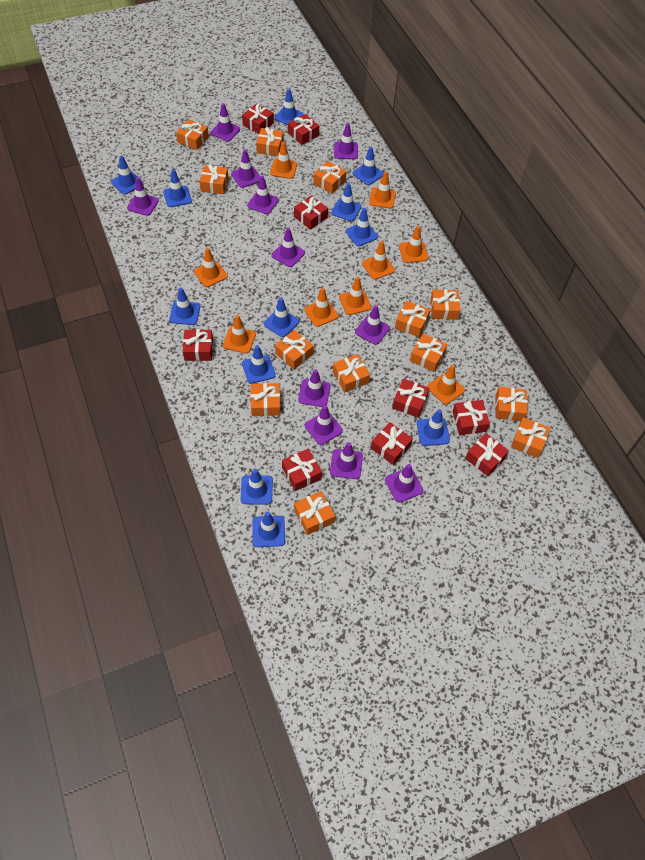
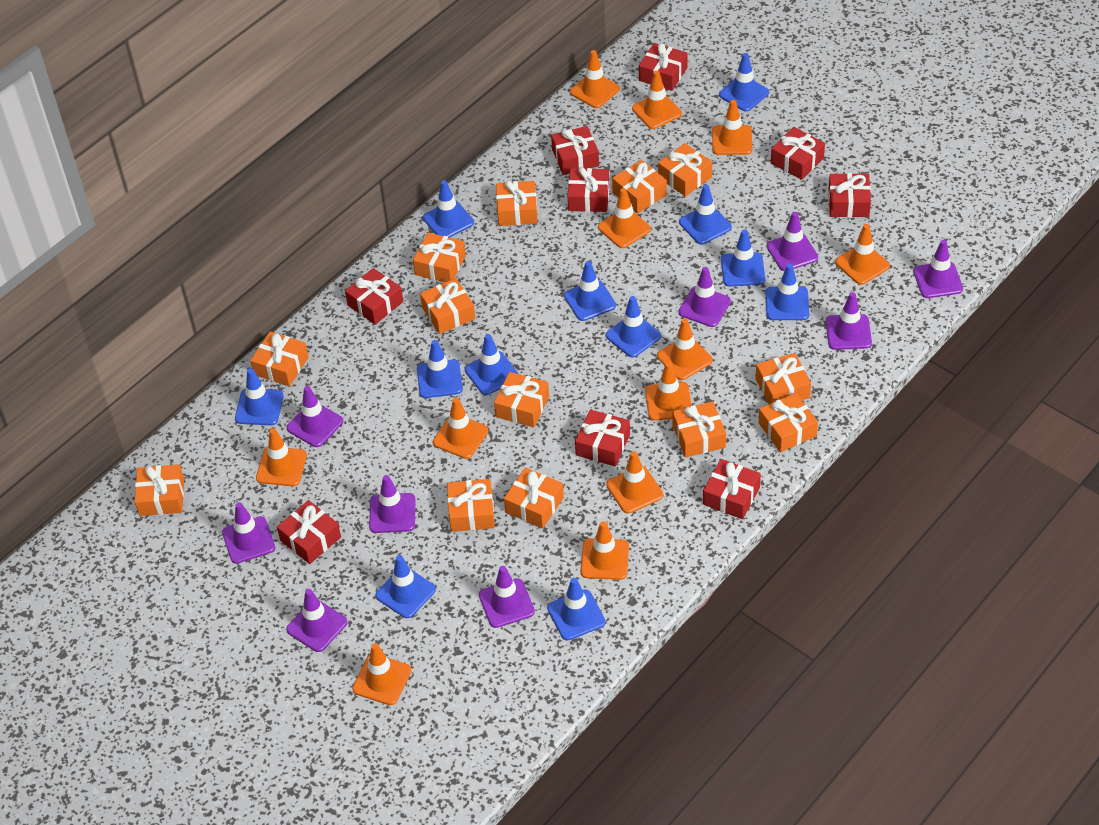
orange traffic cone: 9 -> 12
purple traffic cone: 11 -> 9

